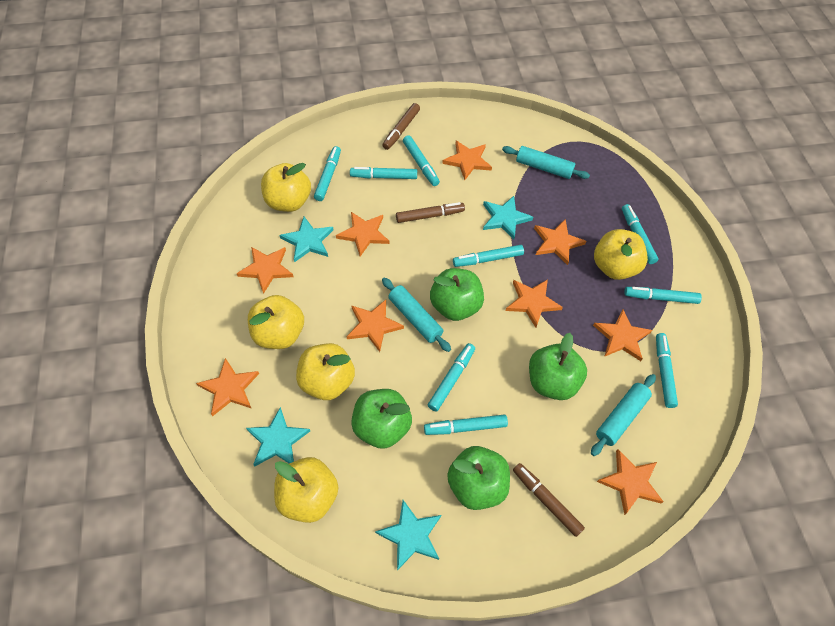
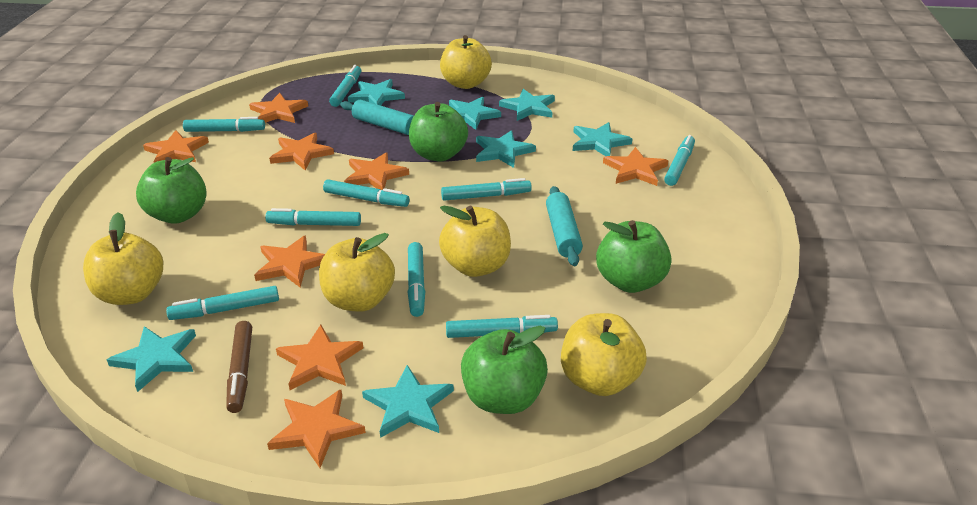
brown marker: 3 -> 1
orange star: 9 -> 8
turquoise rolling pin: 3 -> 2
turquoise star: 4 -> 7

